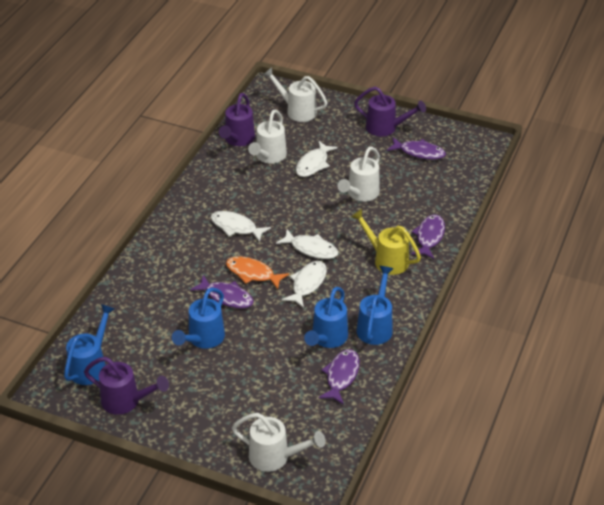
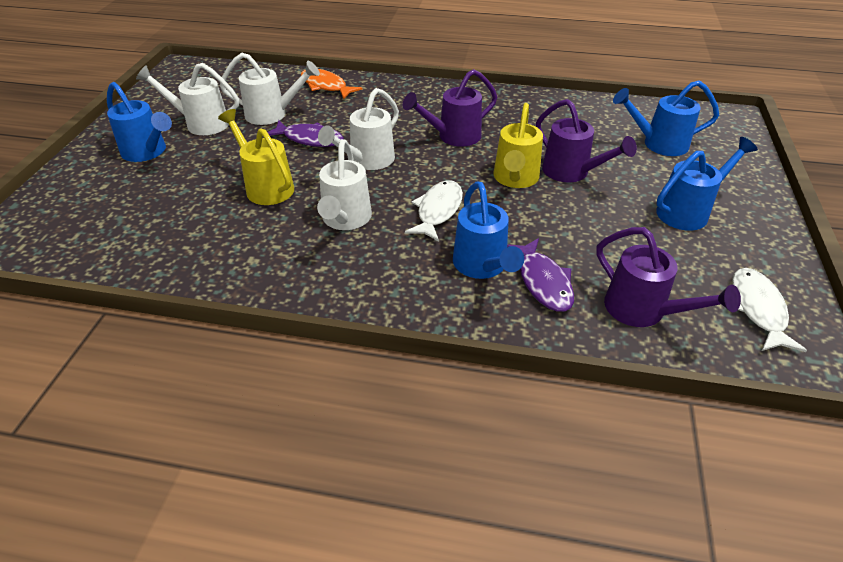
purple fish: 4 -> 2
white fish: 4 -> 2
yellow watering can: 1 -> 2

